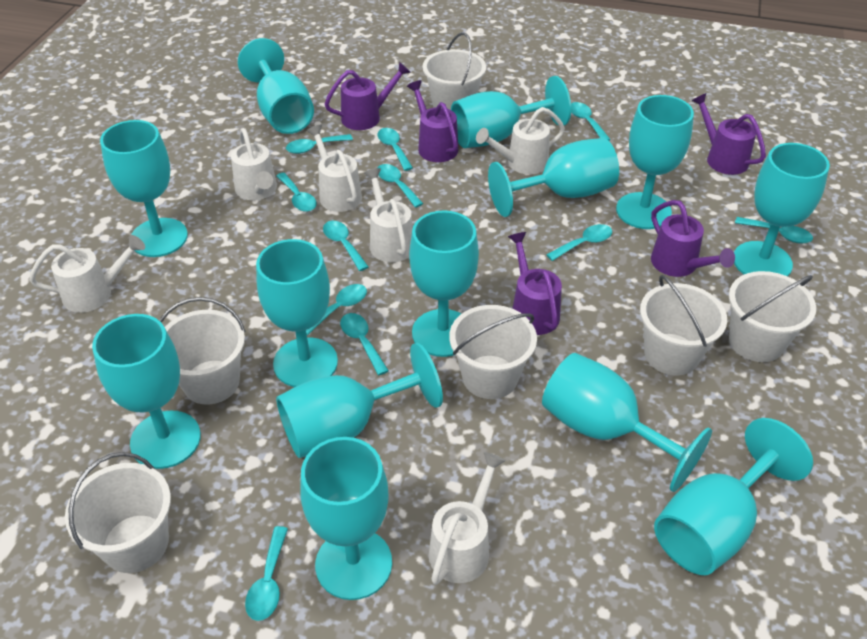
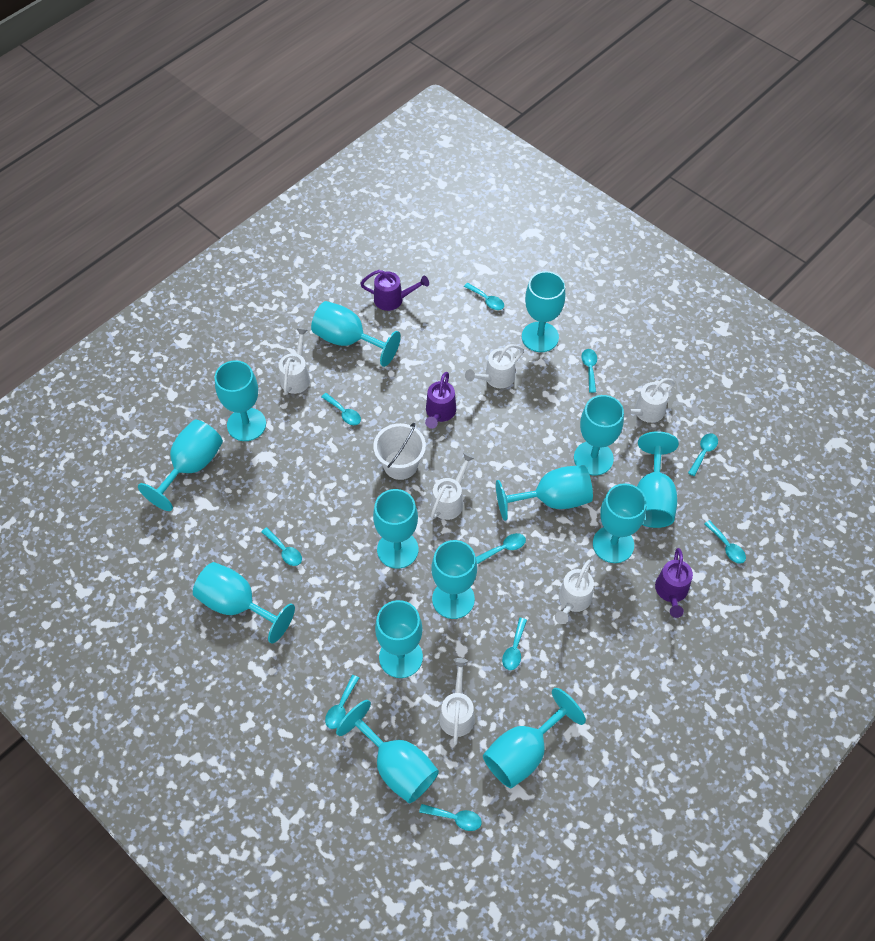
purple watering can: 5 -> 3
turquoise goblet: 13 -> 14
turquoise spoon: 11 -> 10
white bucket: 6 -> 1

